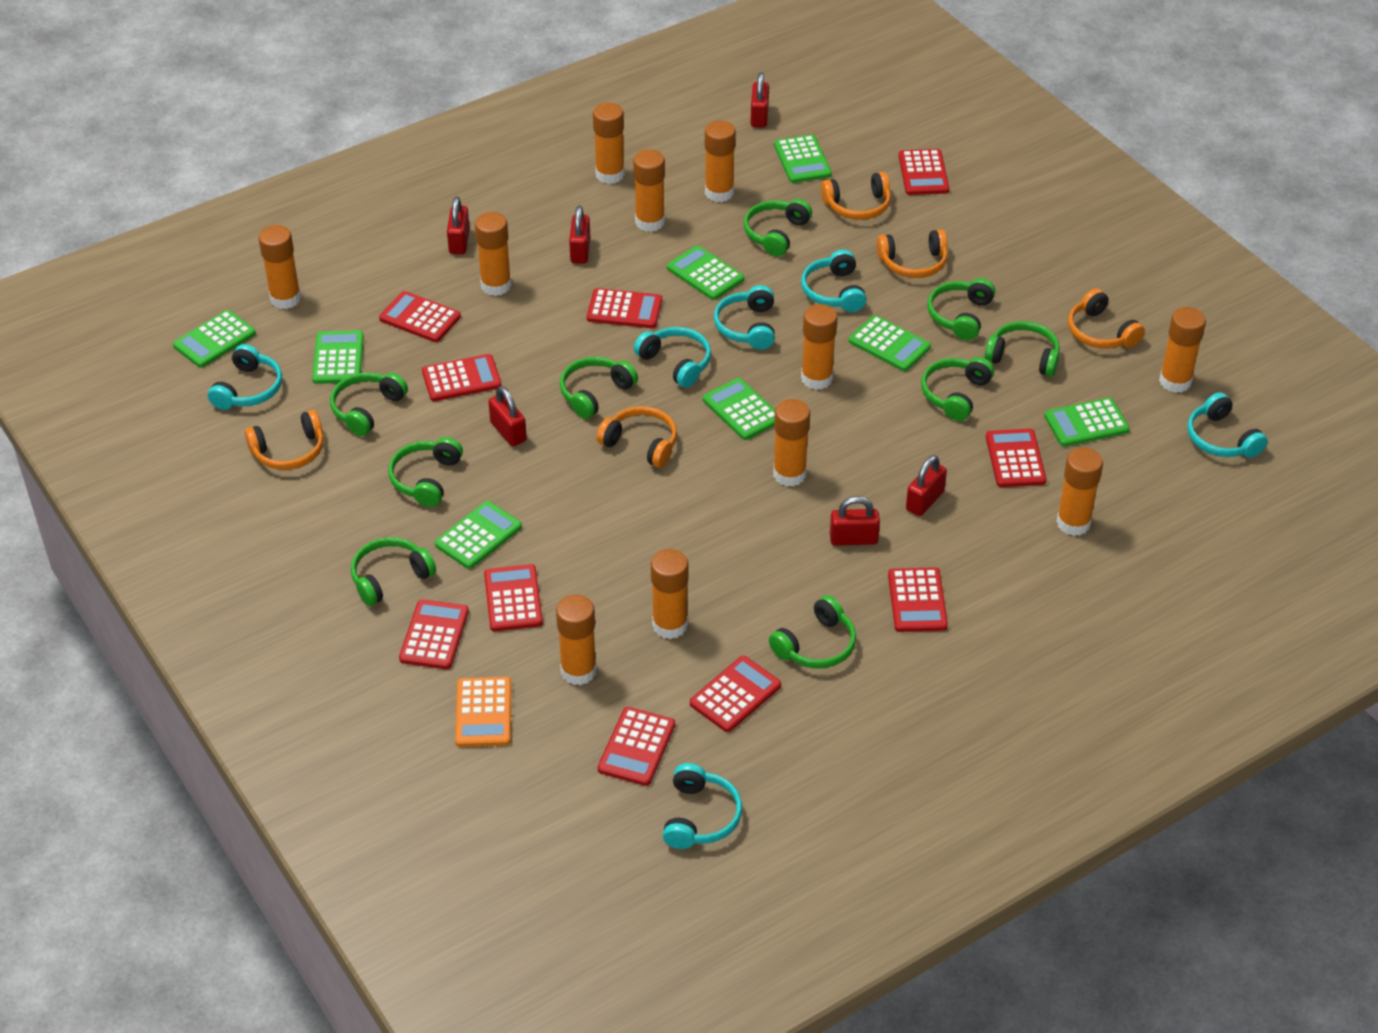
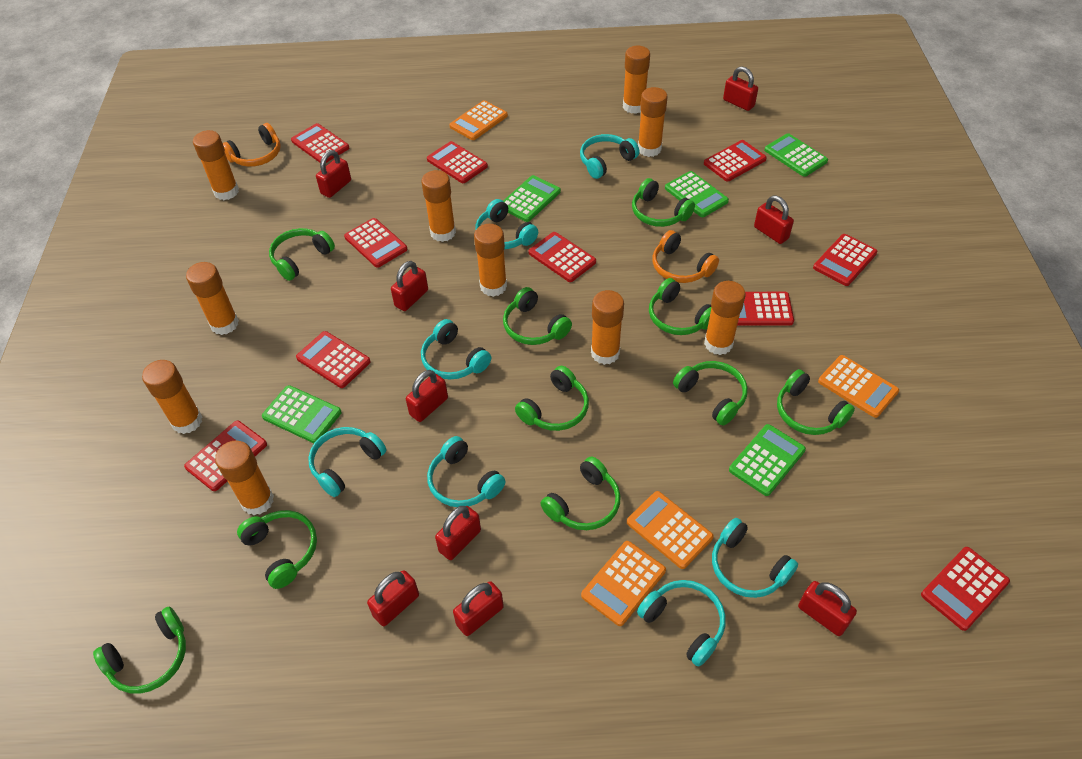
green calculator: 8 -> 5
green headphones: 9 -> 10
orange calculator: 1 -> 4
orange glue stick: 11 -> 10
orange headphones: 5 -> 2
red padlock: 6 -> 9
turquoise headphones: 6 -> 7

